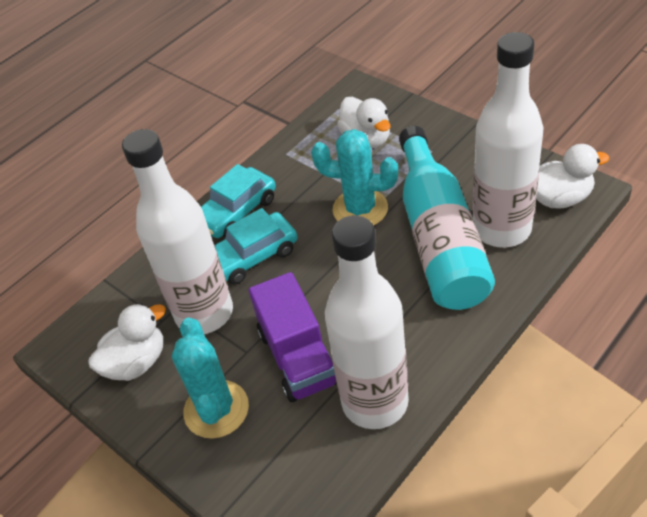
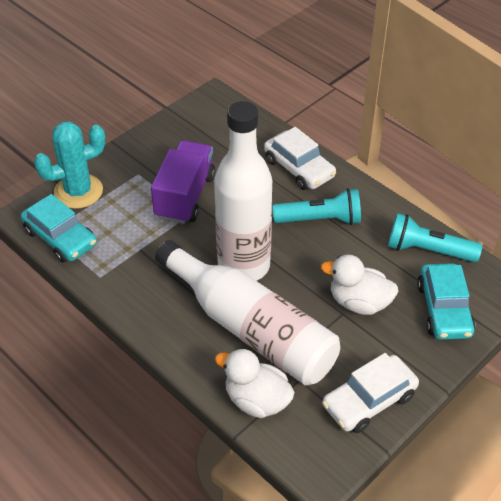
turquoise bottle: 1 -> 0
turquoise cactus: 2 -> 1
turquoise flashlight: 0 -> 2
white bottle: 3 -> 2
white car: 0 -> 2
white duck: 3 -> 2

